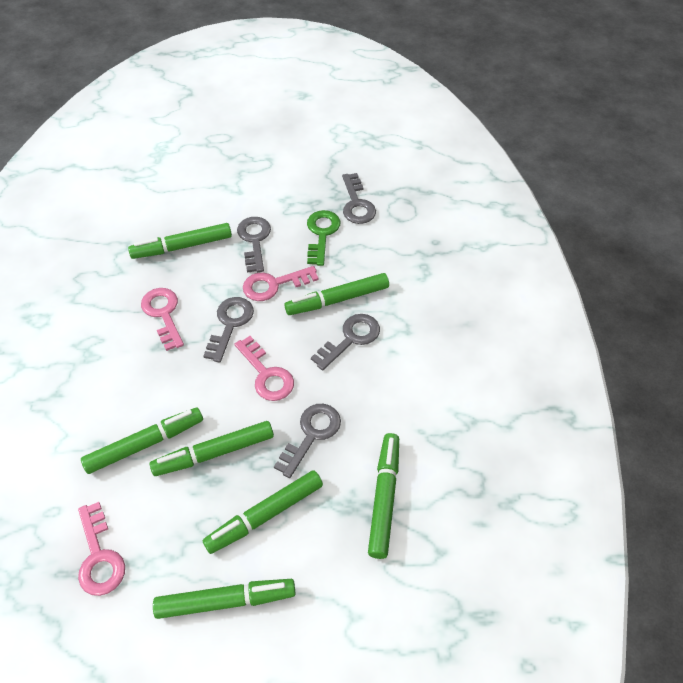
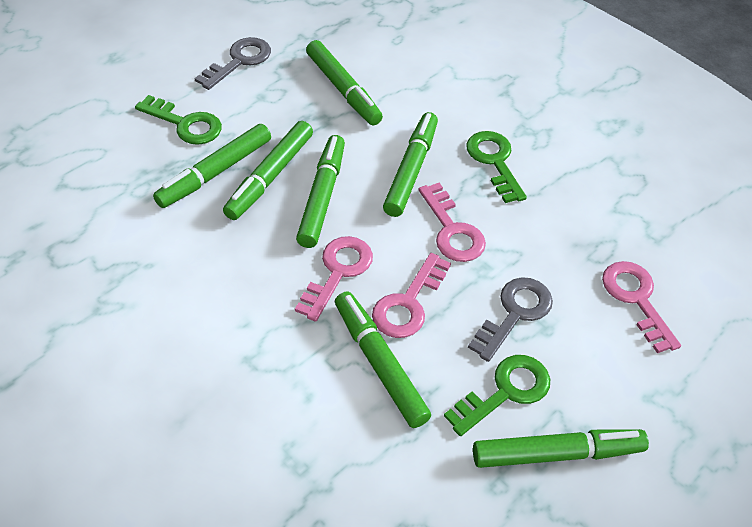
green key: 1 -> 3
grey key: 5 -> 2

